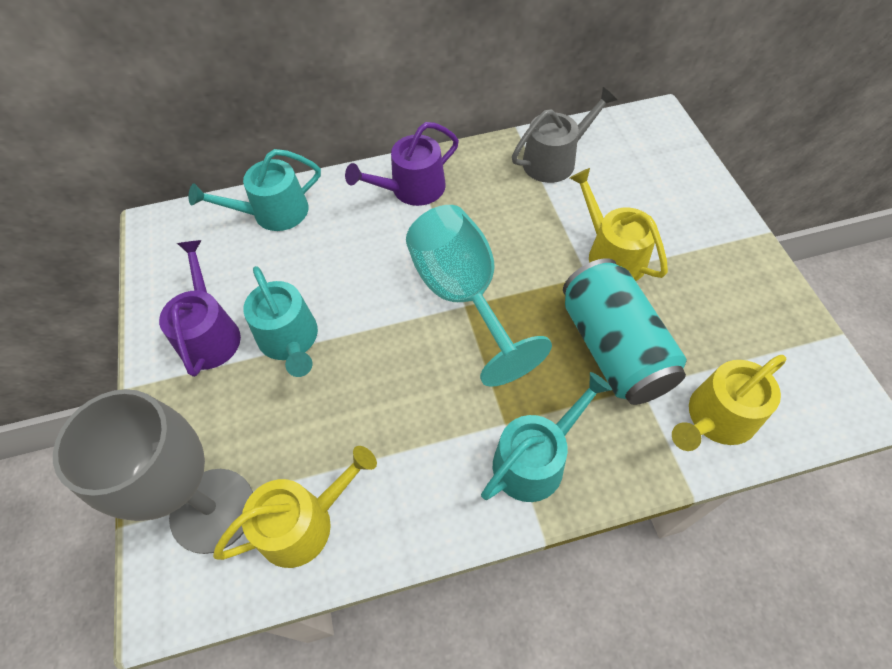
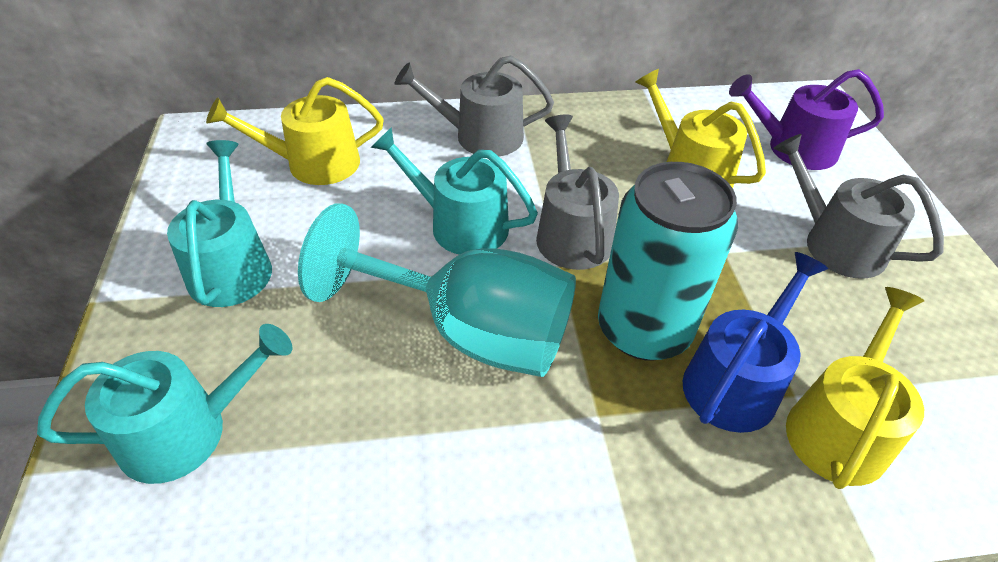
blue watering can: 0 -> 1
grey goblet: 1 -> 0
grey watering can: 1 -> 3
purple watering can: 2 -> 1

